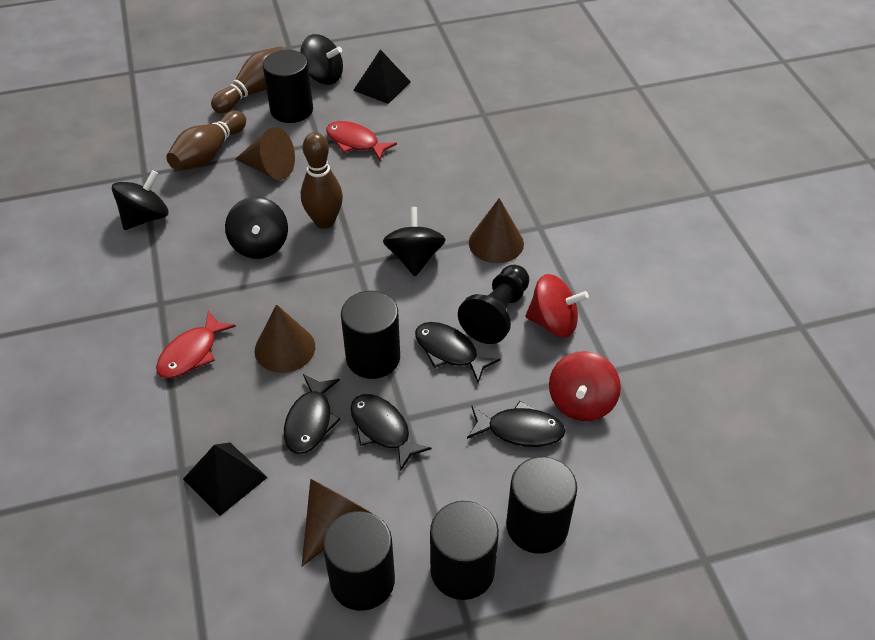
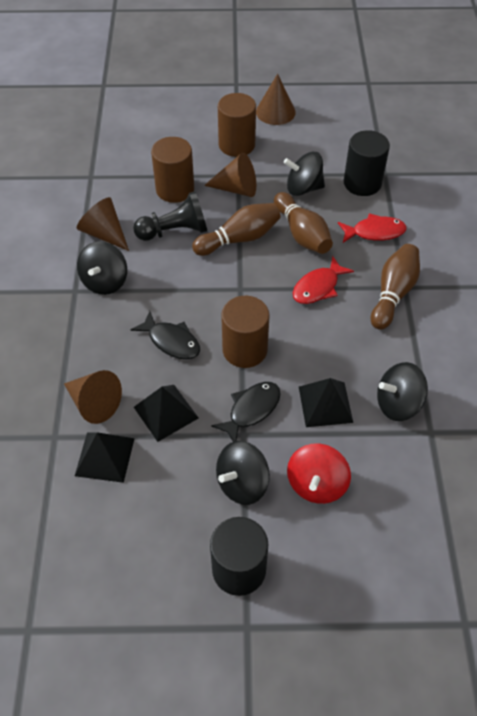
black cylinder: 5 -> 2
black fish: 4 -> 2
black pyramid: 2 -> 3
brown cylinder: 0 -> 3
red spinning top: 2 -> 1

